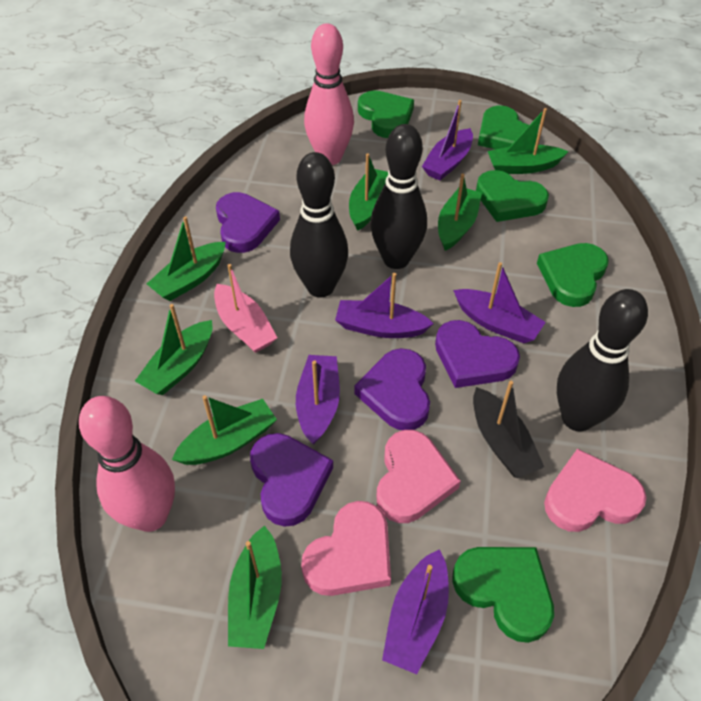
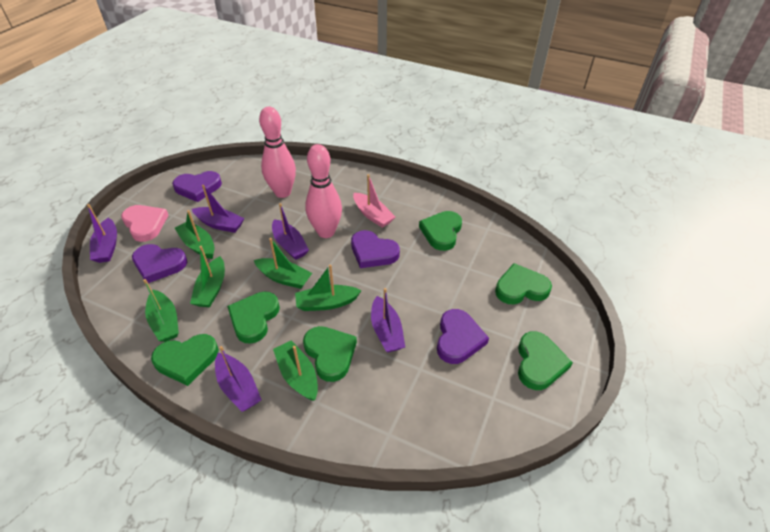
black boat: 1 -> 0
black bowling pin: 3 -> 0
green boat: 7 -> 6
green heart: 5 -> 6
pink heart: 3 -> 1

